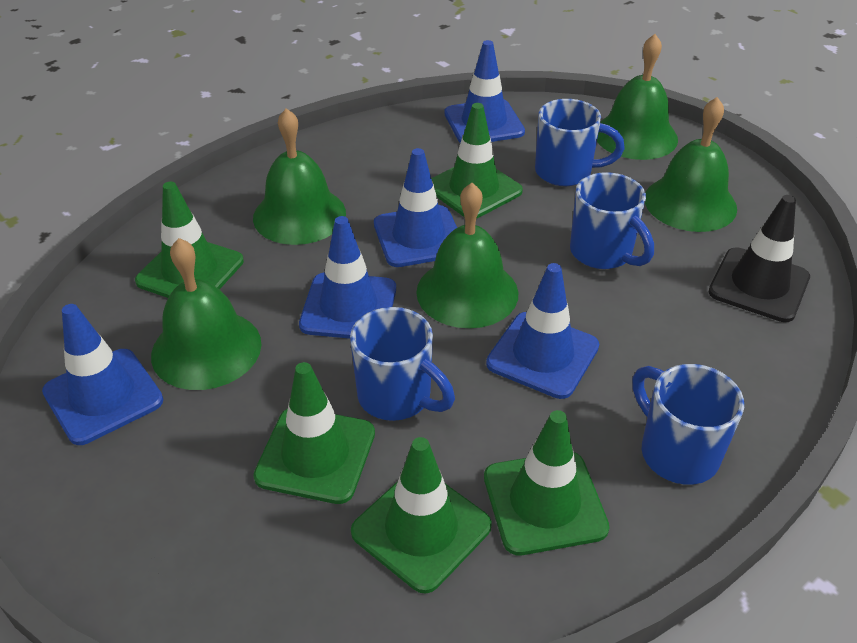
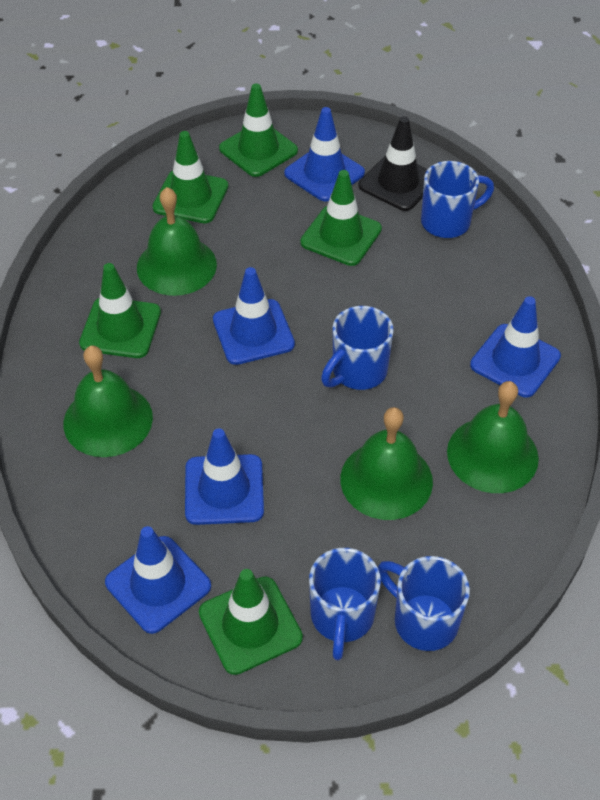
green bell: 5 -> 4

